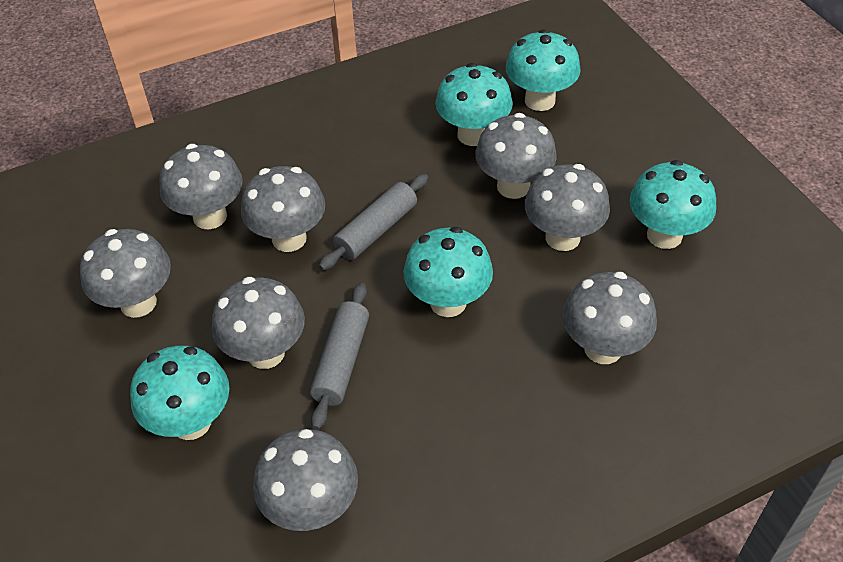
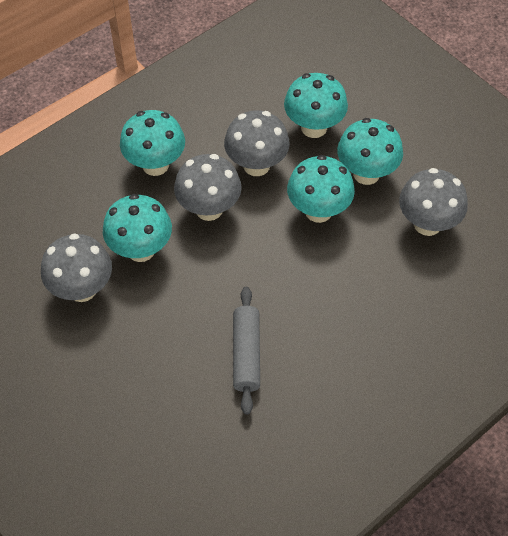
grey mushroom: 8 -> 4
grey rolling pin: 2 -> 1

